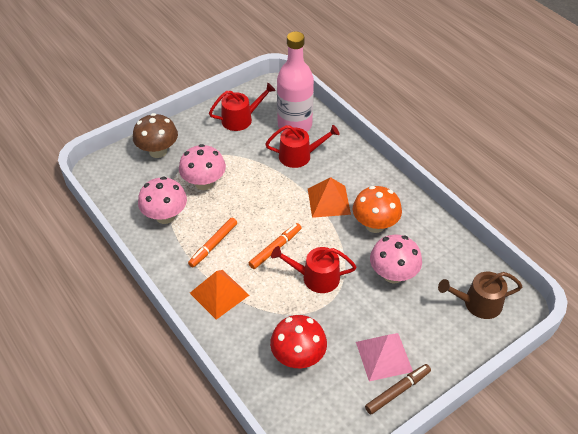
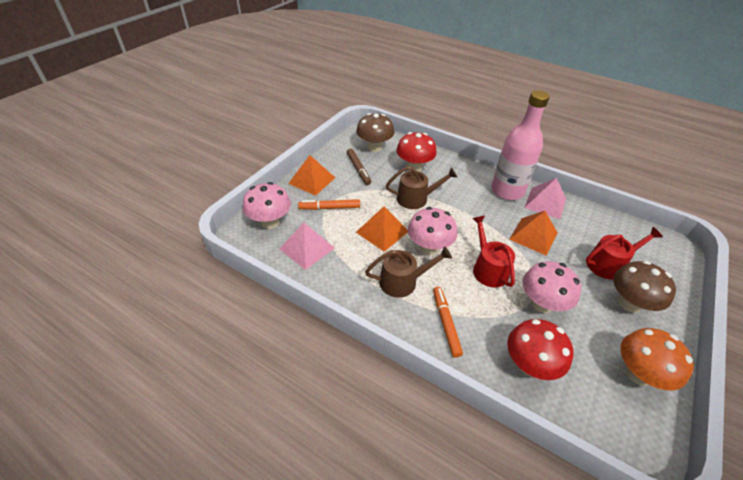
brown mushroom: 1 -> 2
brown watering can: 1 -> 2
orange pyramid: 2 -> 3
pink pyramid: 1 -> 2
red mushroom: 1 -> 2
red watering can: 3 -> 2

